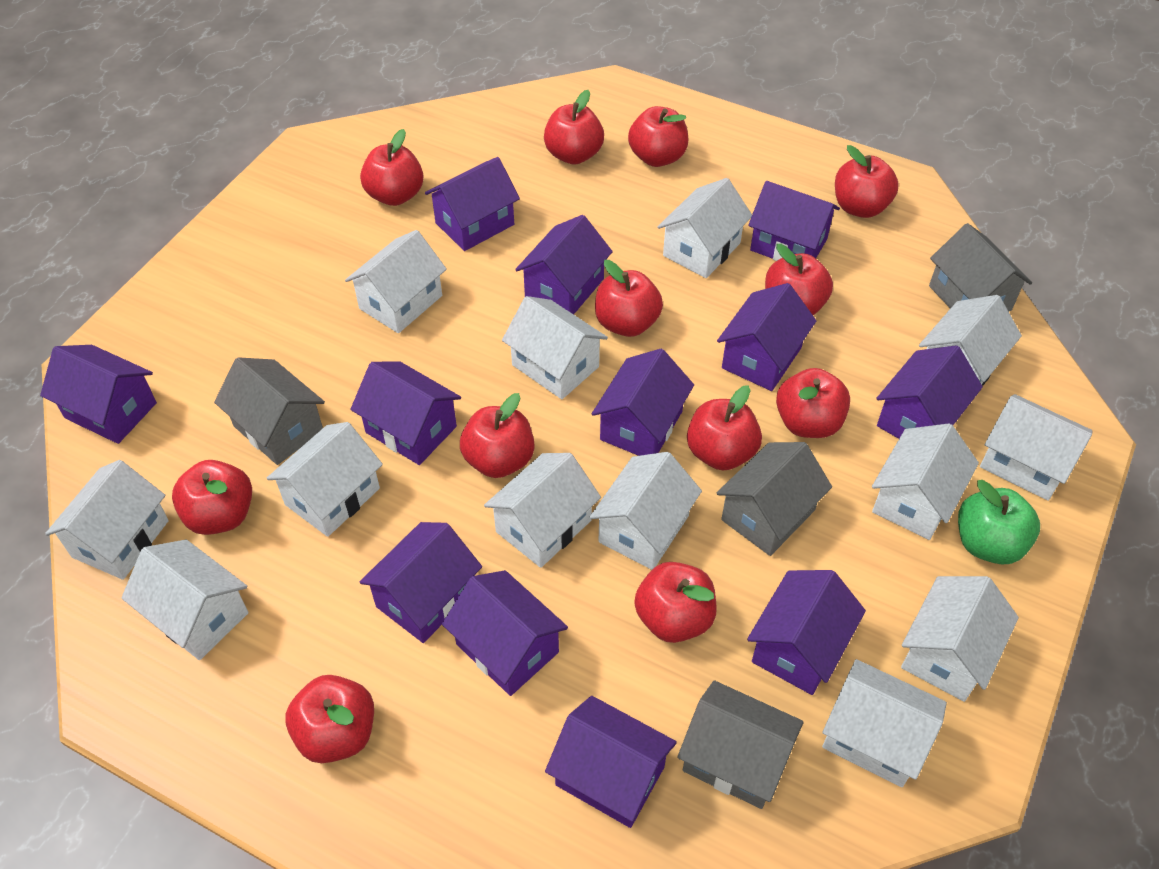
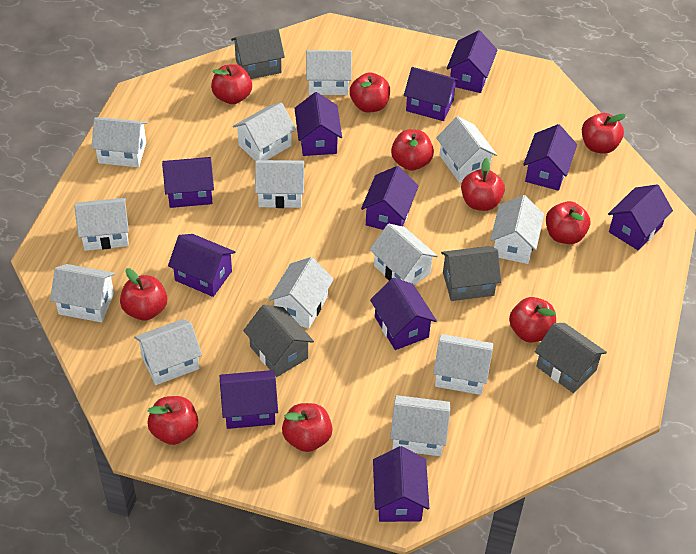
green apple: 1 -> 0
purple house: 12 -> 11
red apple: 12 -> 10

